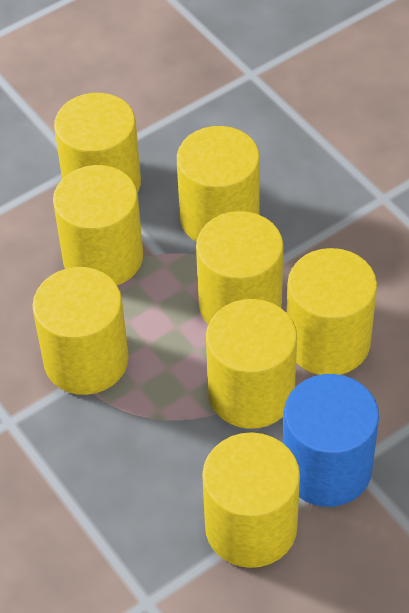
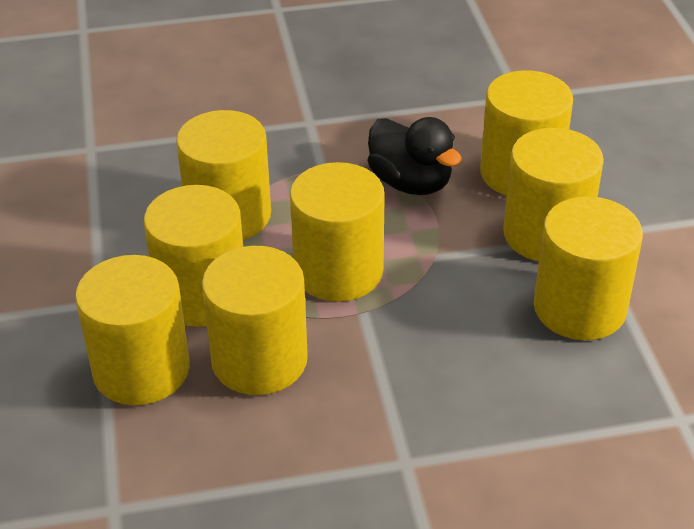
black duck: 0 -> 1
blue cylinder: 1 -> 0

